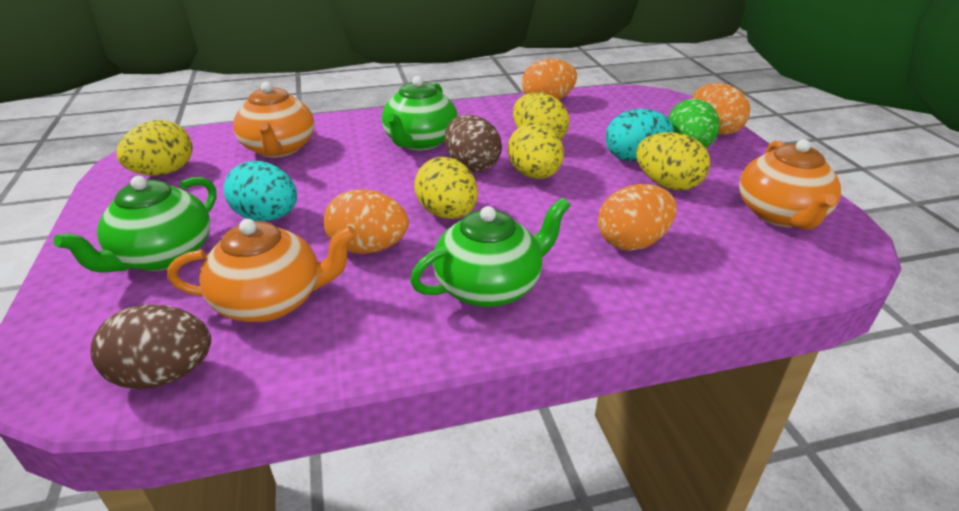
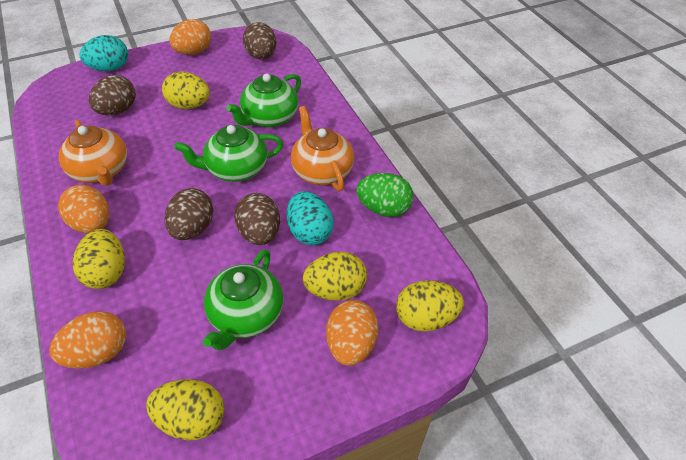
brown egg: 2 -> 4
orange teapot: 3 -> 2

